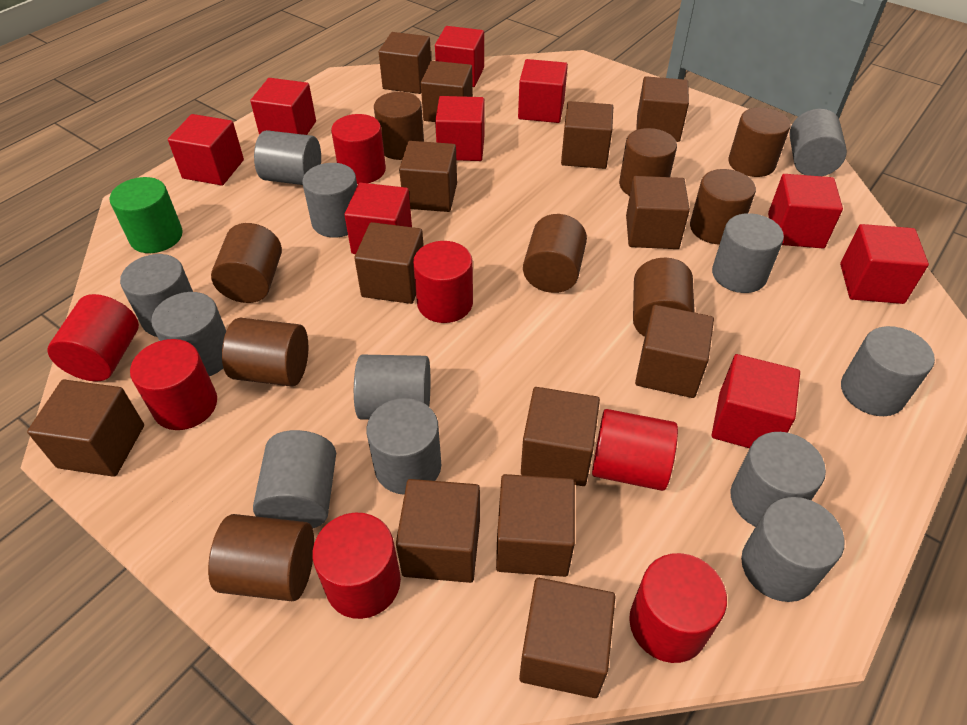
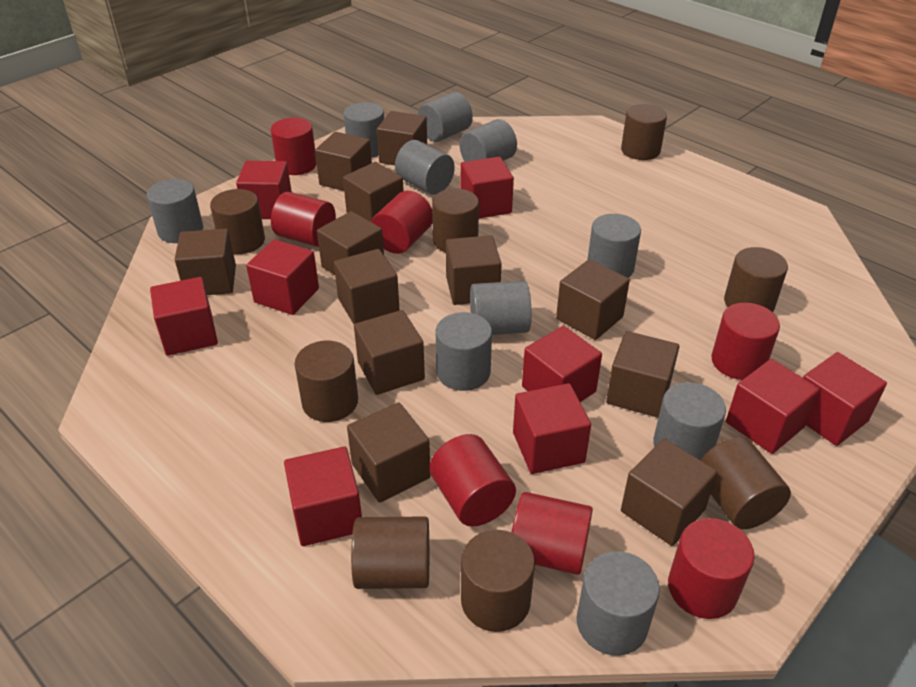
brown cube: 13 -> 12
brown cylinder: 9 -> 8
green cylinder: 1 -> 0
grey cylinder: 12 -> 10

